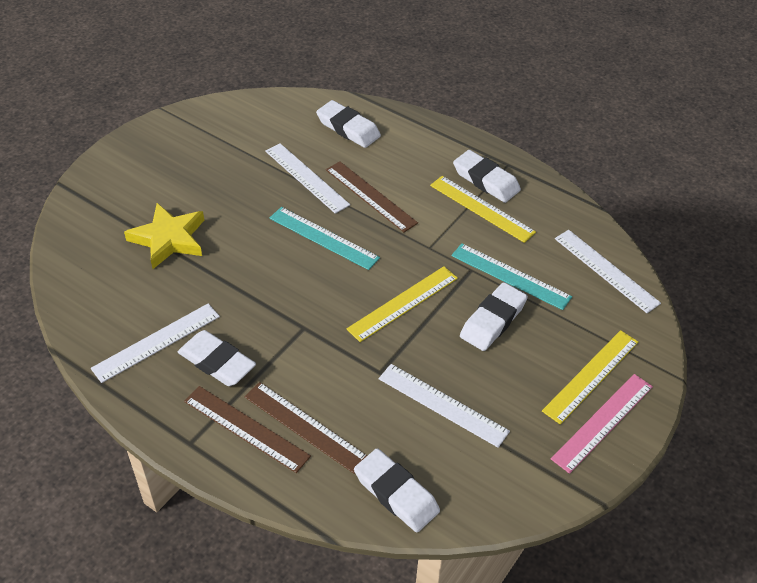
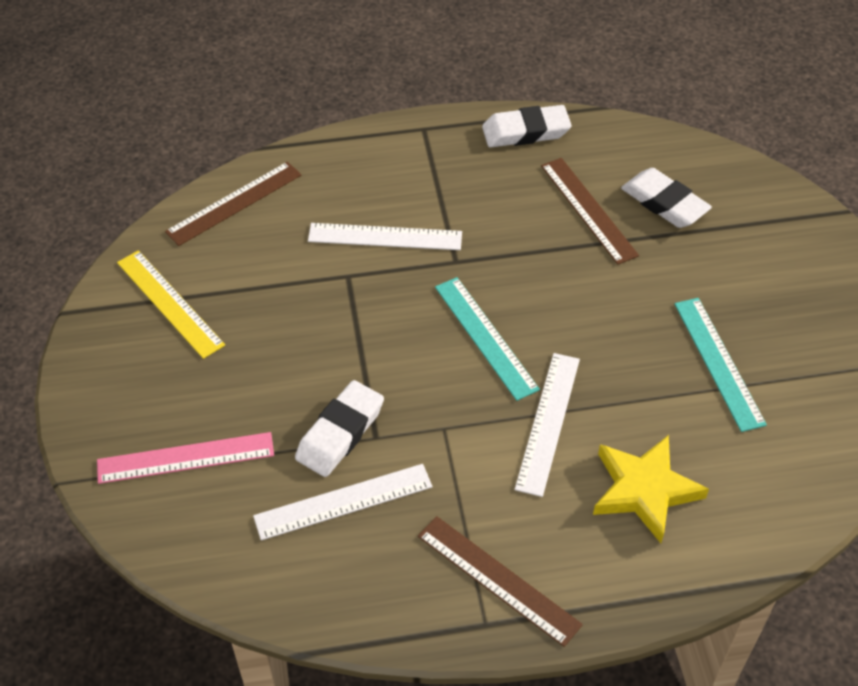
white eraser: 5 -> 3
white ruler: 4 -> 3
yellow ruler: 3 -> 1

